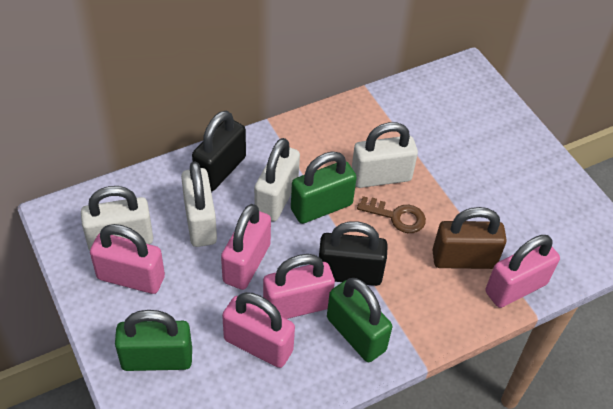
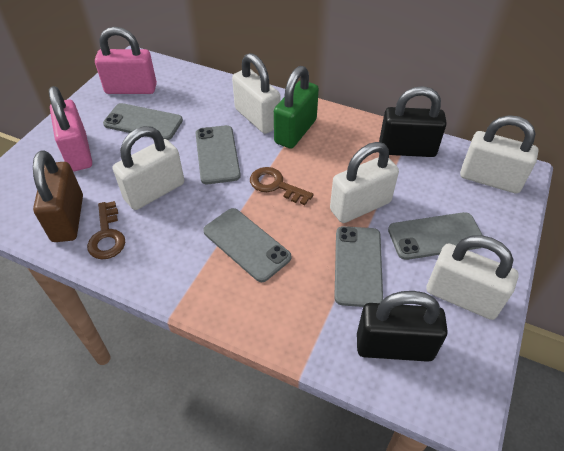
brown key: 1 -> 2
green padlock: 3 -> 1
grey phone: 0 -> 5
pink padlock: 5 -> 2
white padlock: 4 -> 5

